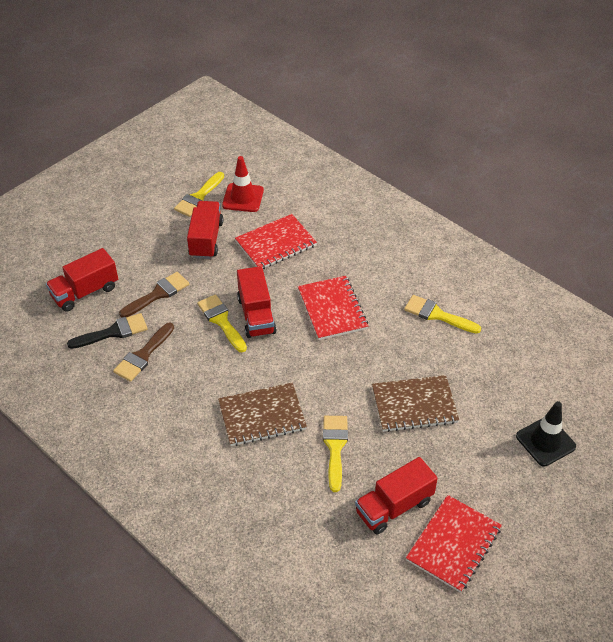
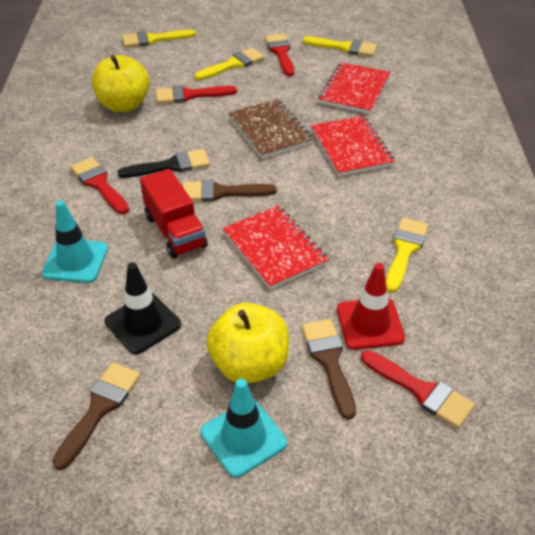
brown brush: 2 -> 3
brown notebook: 2 -> 1
red brush: 0 -> 4
red truck: 4 -> 1
turquoise traffic cone: 0 -> 2
yellow apple: 0 -> 2

